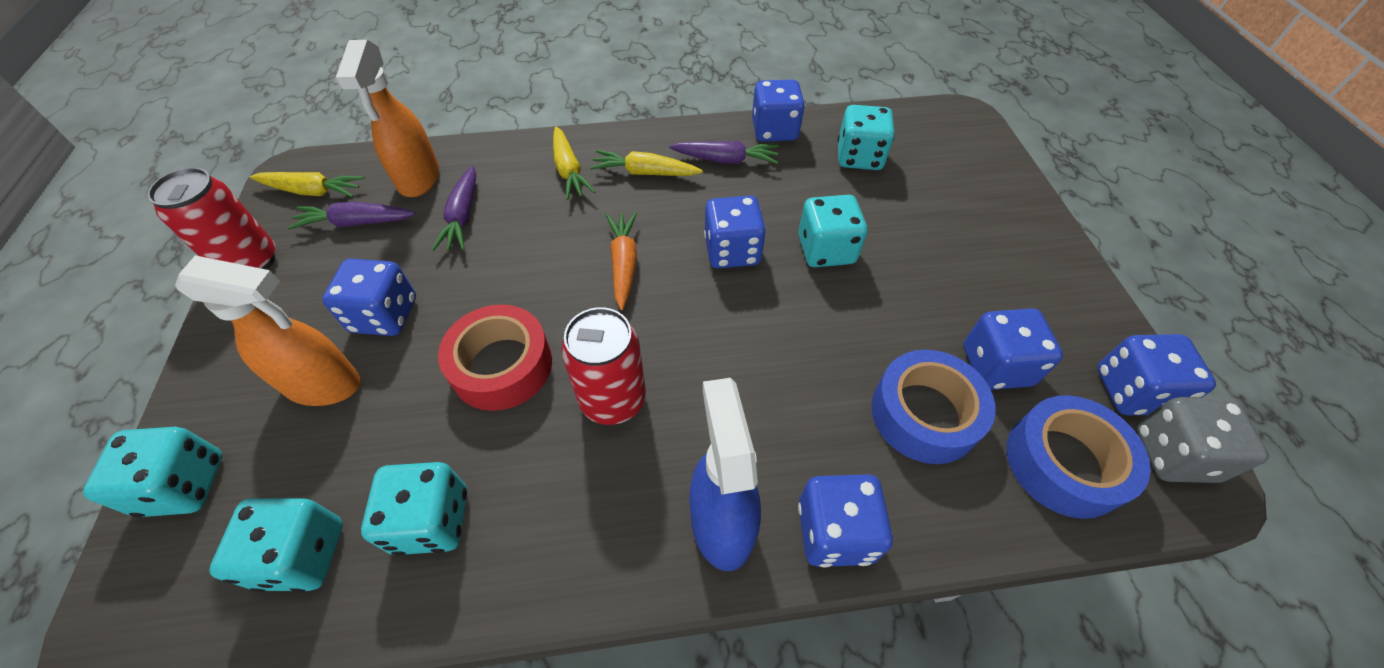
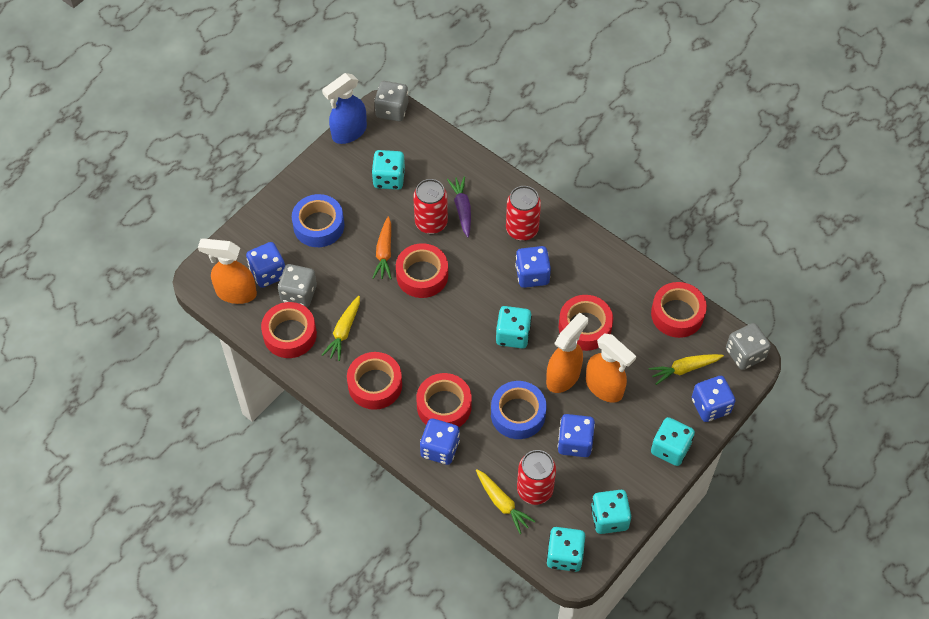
blue dice: 6 -> 5
grey dice: 1 -> 3
orange spray bottle: 2 -> 3
purple carrot: 3 -> 1
red can: 2 -> 3
red tape: 1 -> 6

